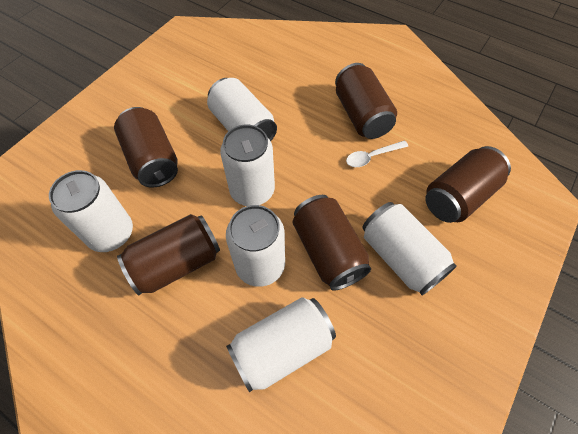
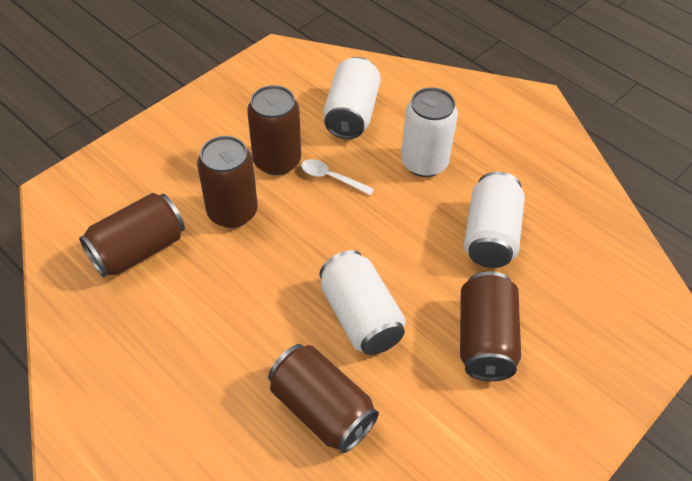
white can: 6 -> 4

